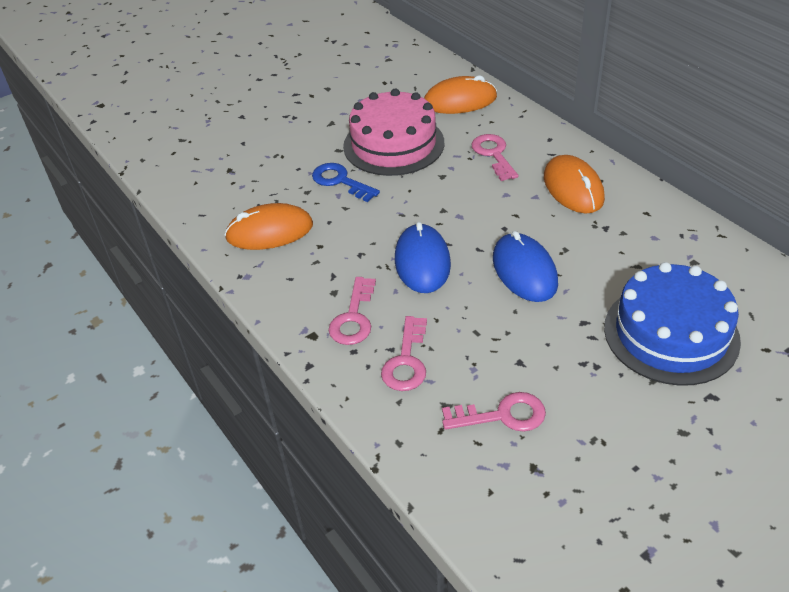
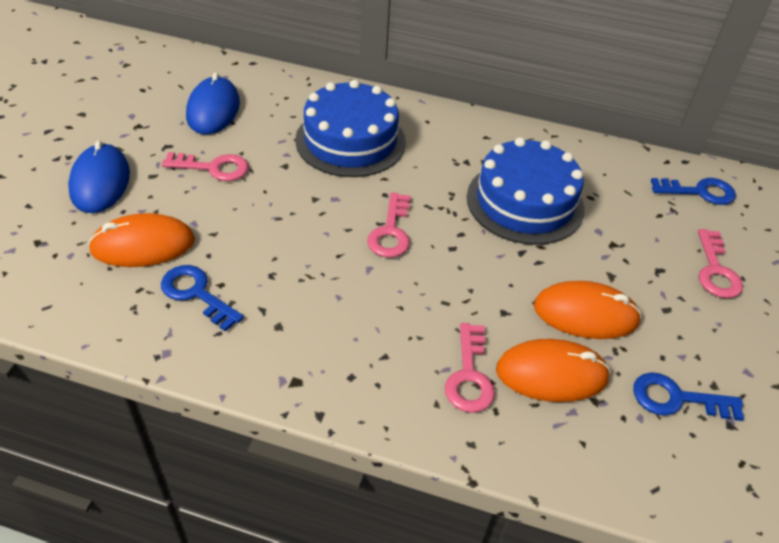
blue cake: 1 -> 2
blue key: 1 -> 3
pink cake: 1 -> 0

